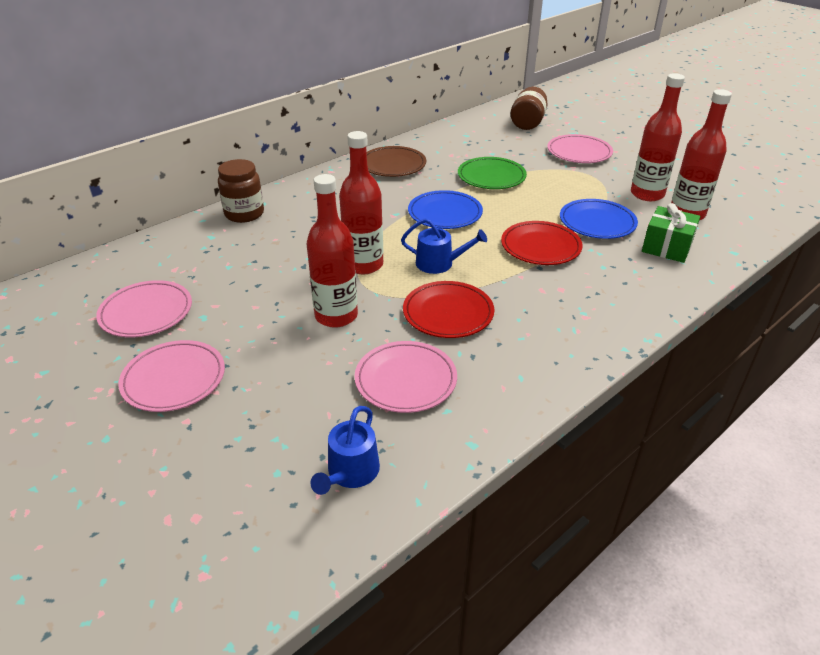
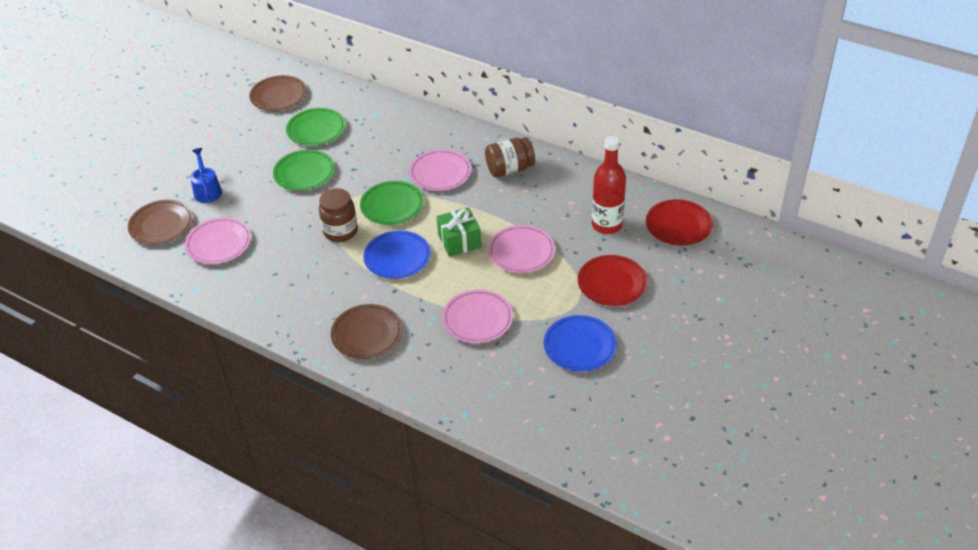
blue watering can: 2 -> 1
brown plate: 1 -> 3
green plate: 1 -> 3
red bottle: 4 -> 1

